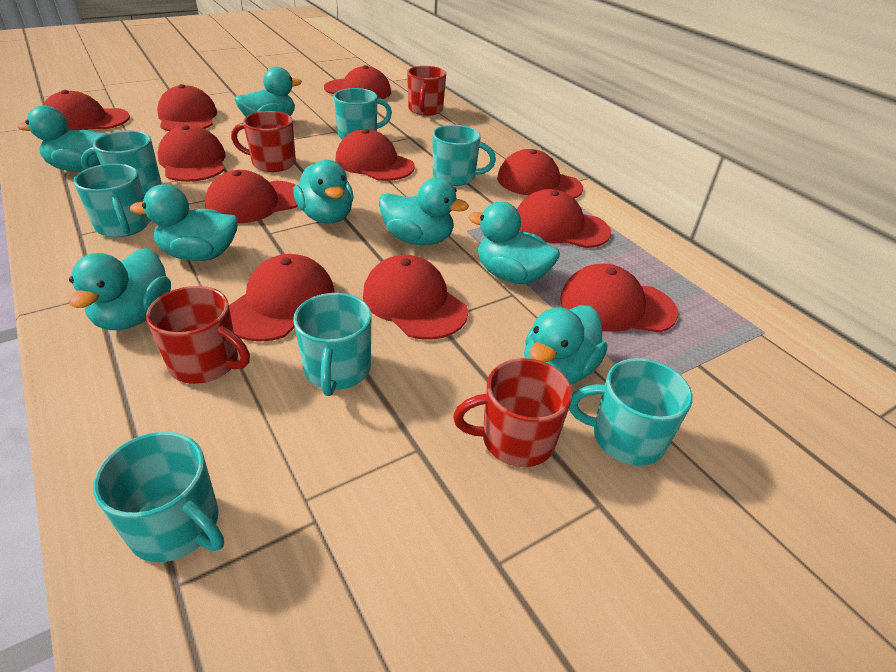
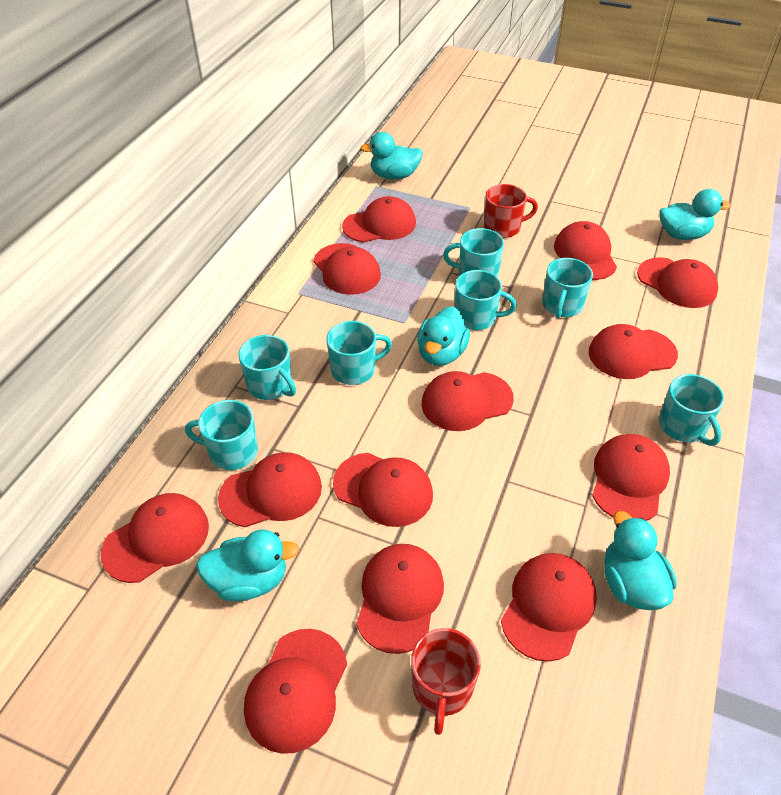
red cap: 11 -> 13
red mug: 4 -> 2
turquoise duck: 8 -> 5

